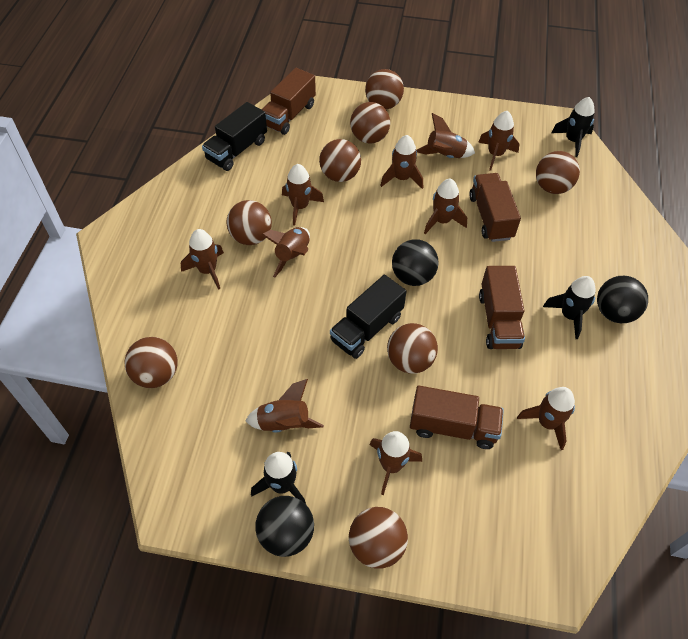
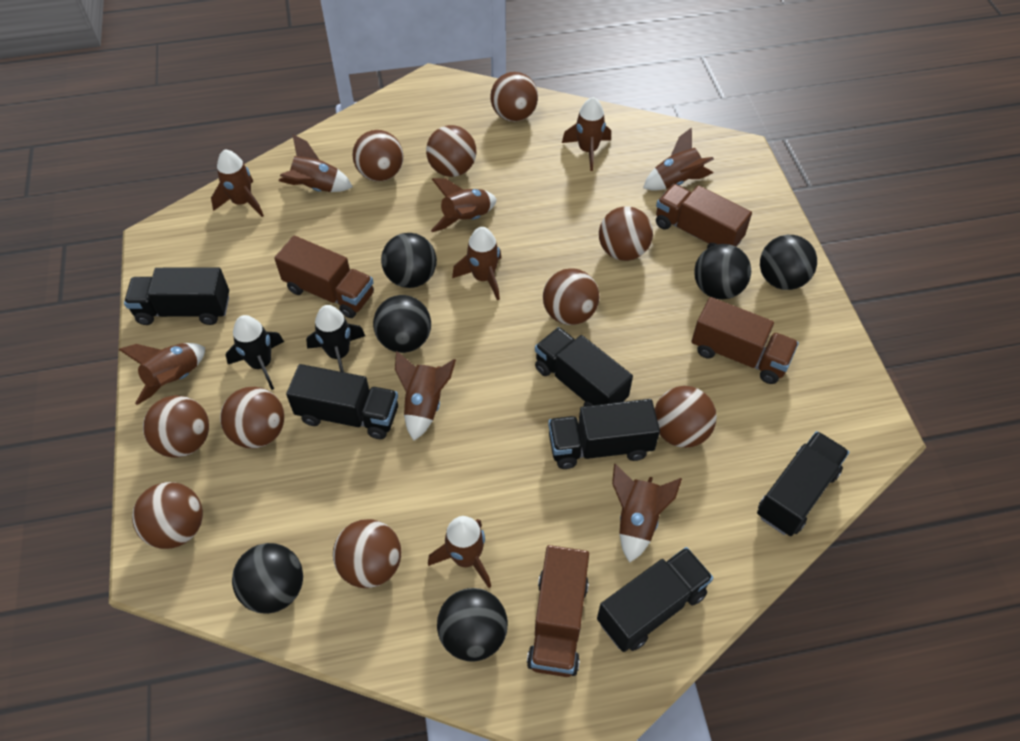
black ball: 3 -> 6
black rocket: 3 -> 2
black truck: 2 -> 6
brown ball: 8 -> 10

